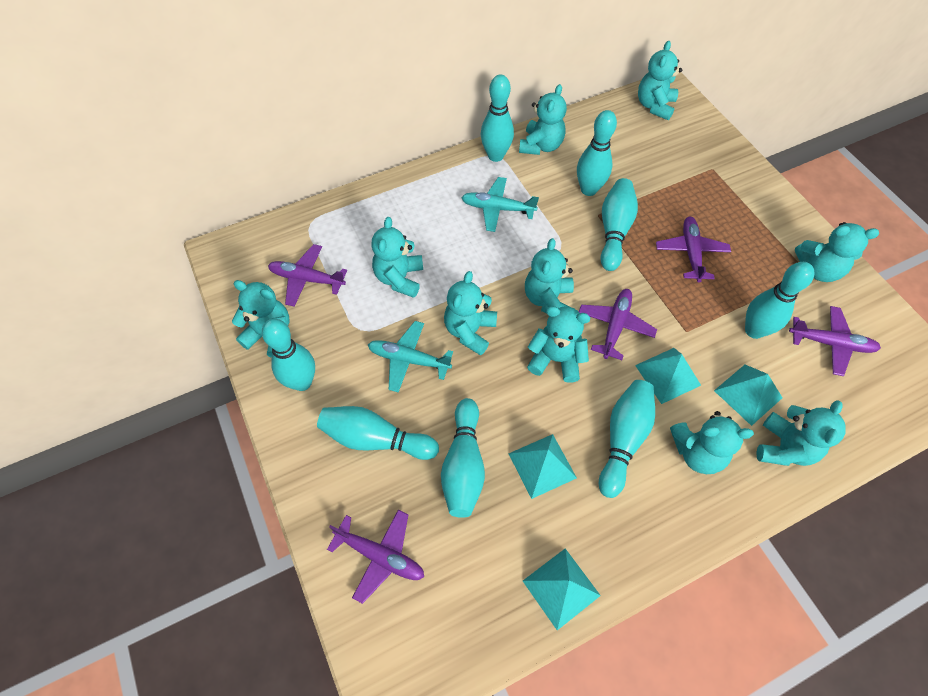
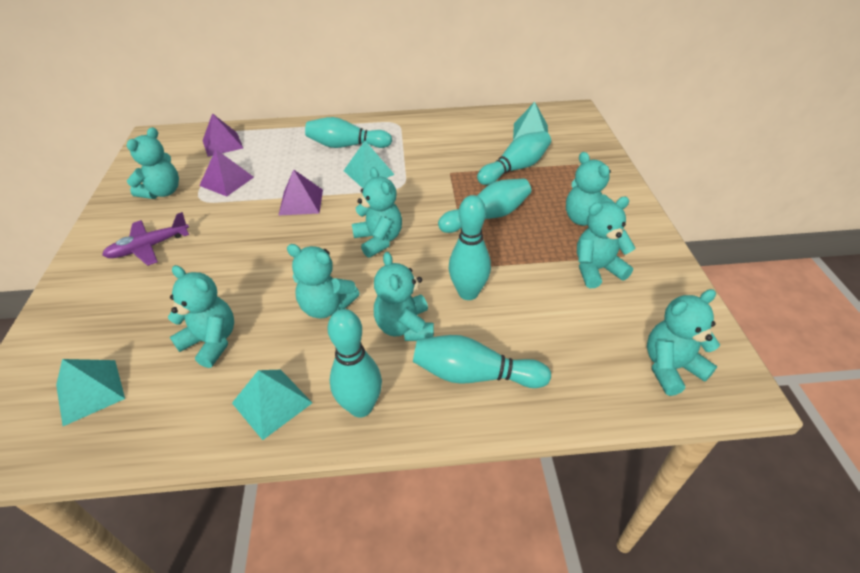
purple plane: 5 -> 1
purple pyramid: 0 -> 3
turquoise bowling pin: 8 -> 6
turquoise plane: 2 -> 0
turquoise teddy bear: 10 -> 8

